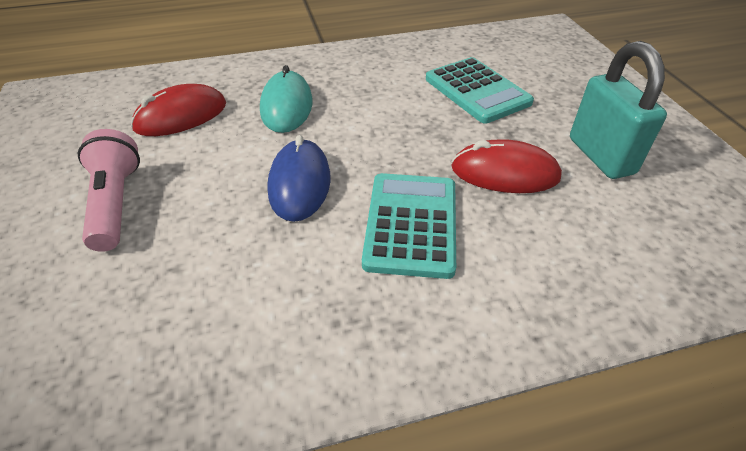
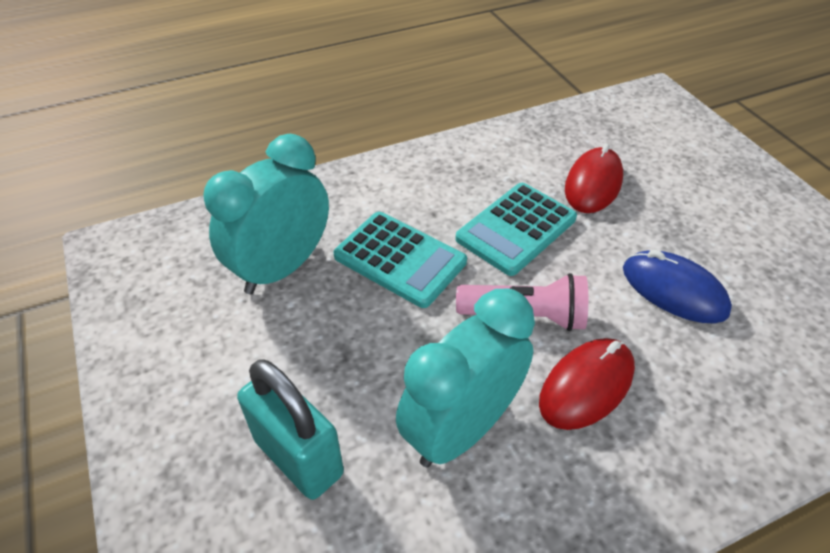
turquoise clock: 0 -> 2
turquoise mouse: 1 -> 0

